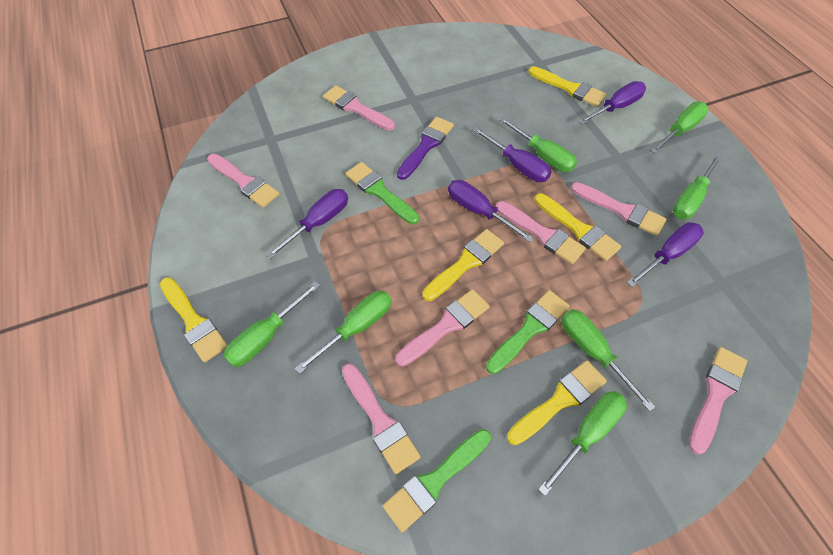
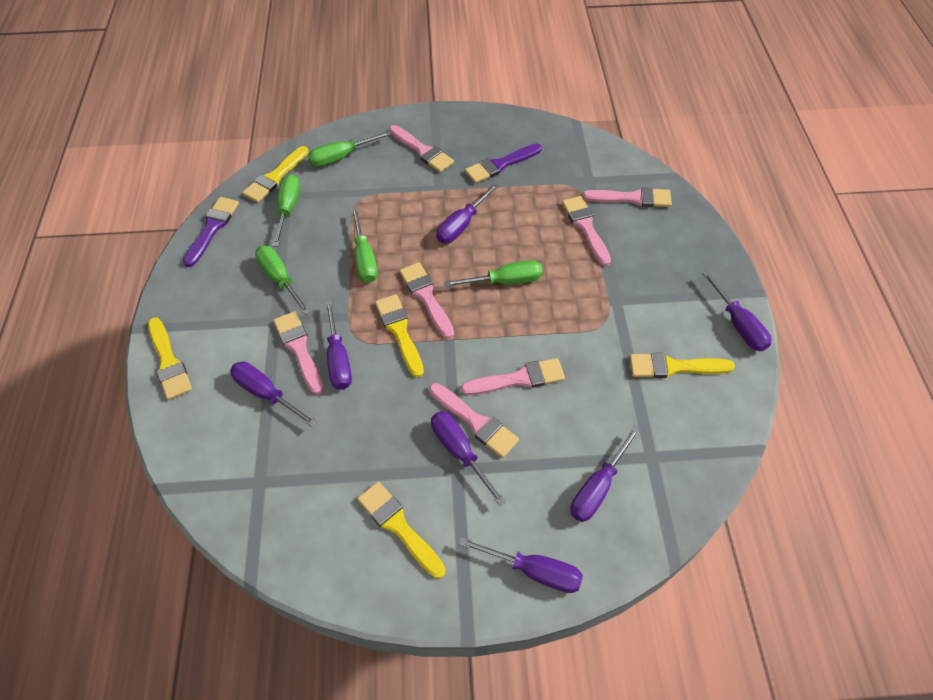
green brush: 3 -> 0
green screwdriver: 7 -> 5
purple brush: 1 -> 2
purple screwdriver: 5 -> 7

